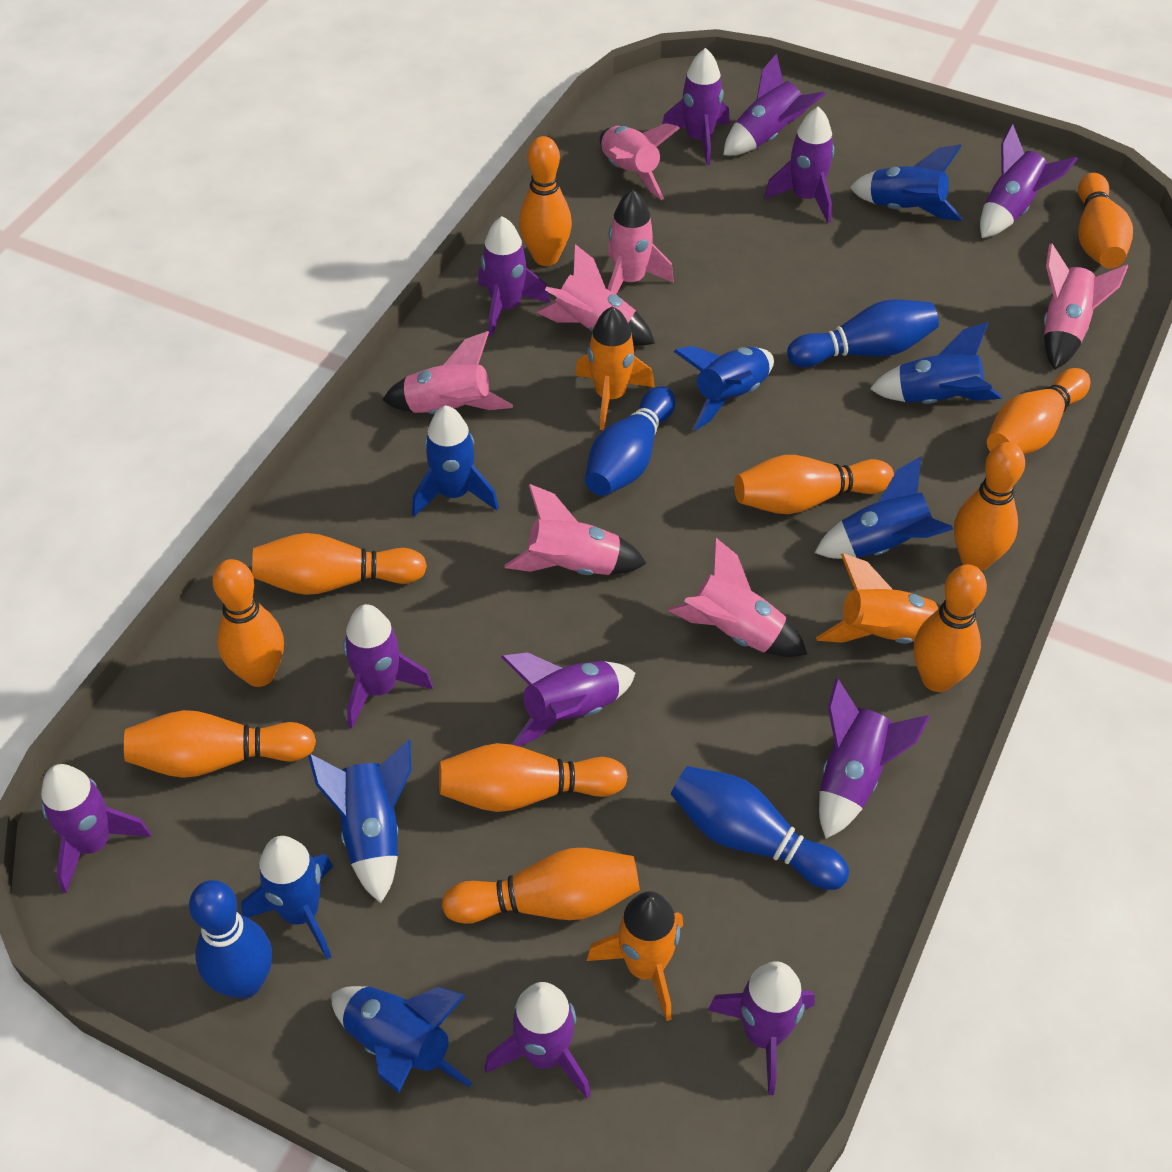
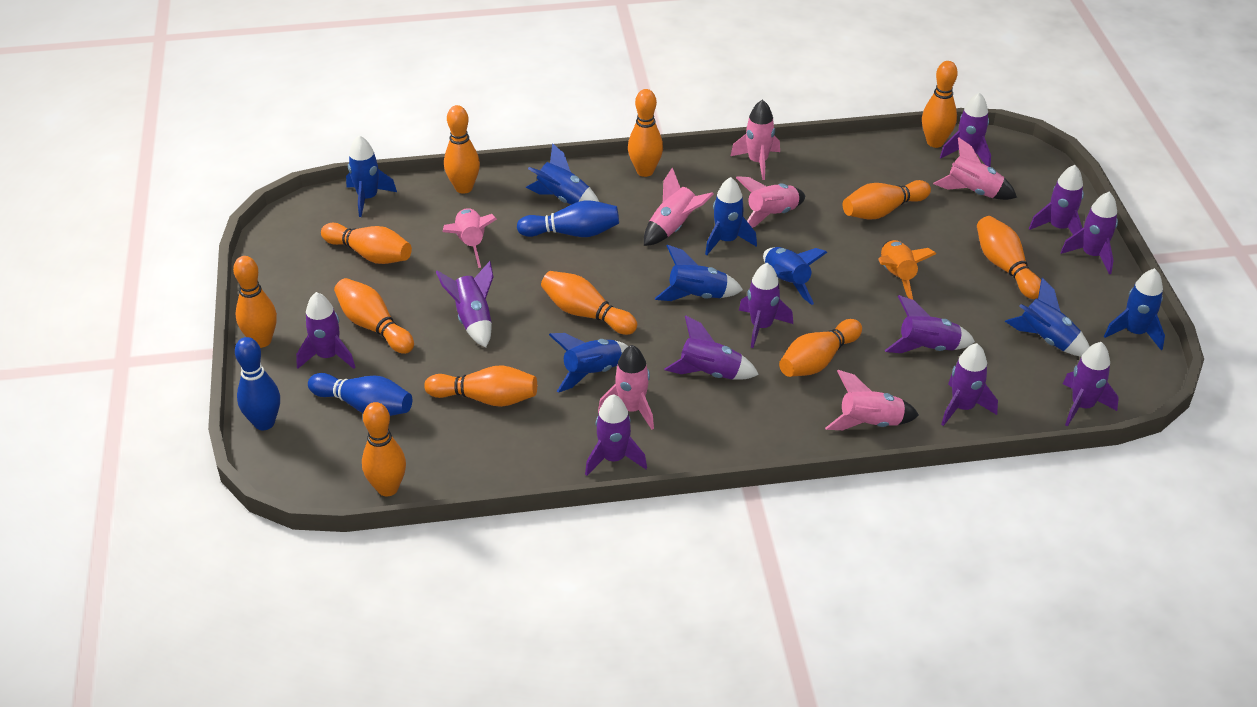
blue bowling pin: 4 -> 3
orange bowling pin: 11 -> 12
orange rocket: 3 -> 1

